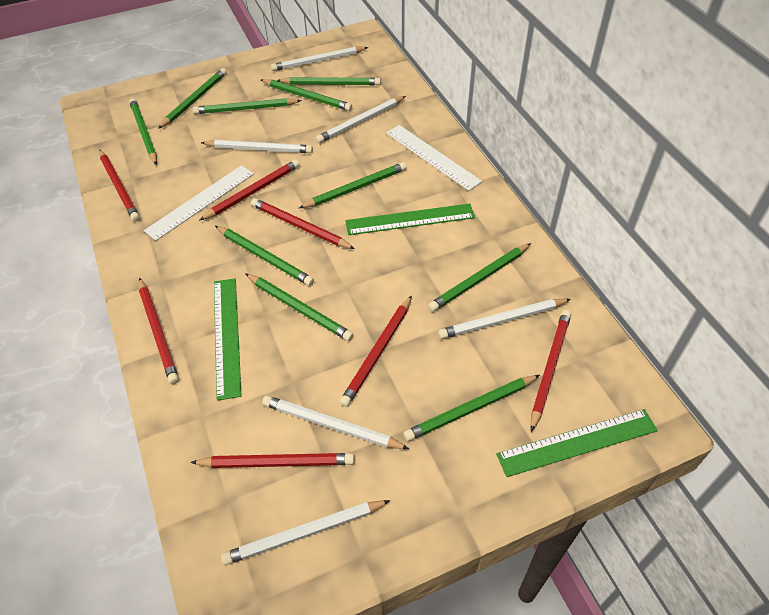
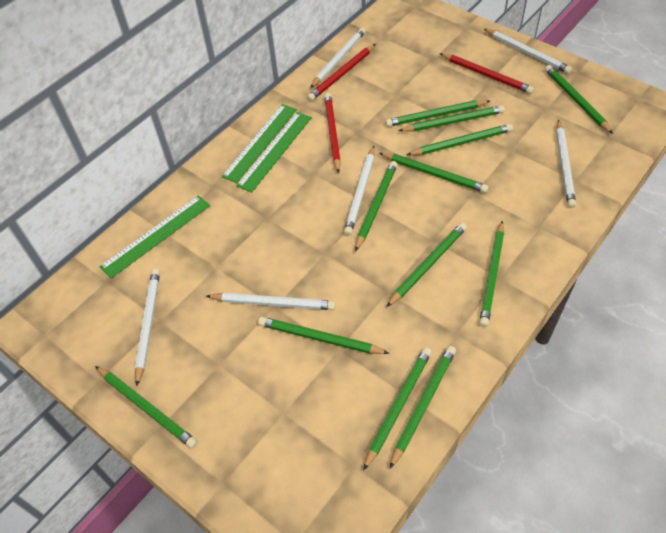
green pencil: 10 -> 12
red pencil: 7 -> 3
white ruler: 2 -> 0

